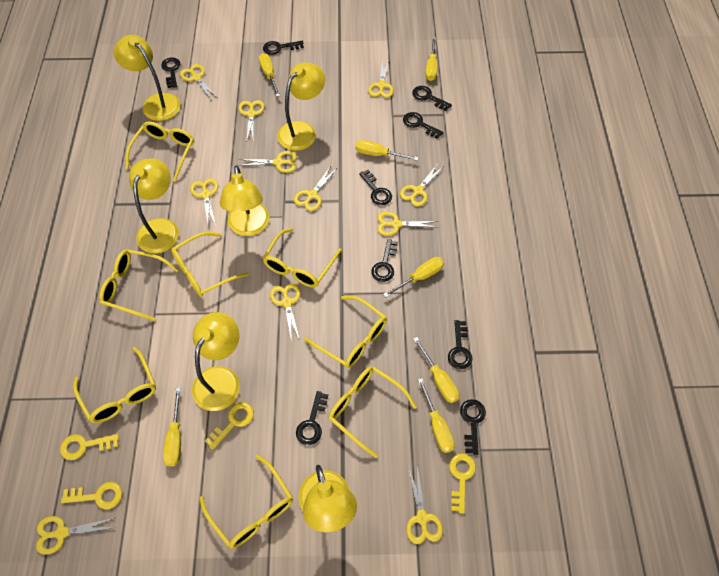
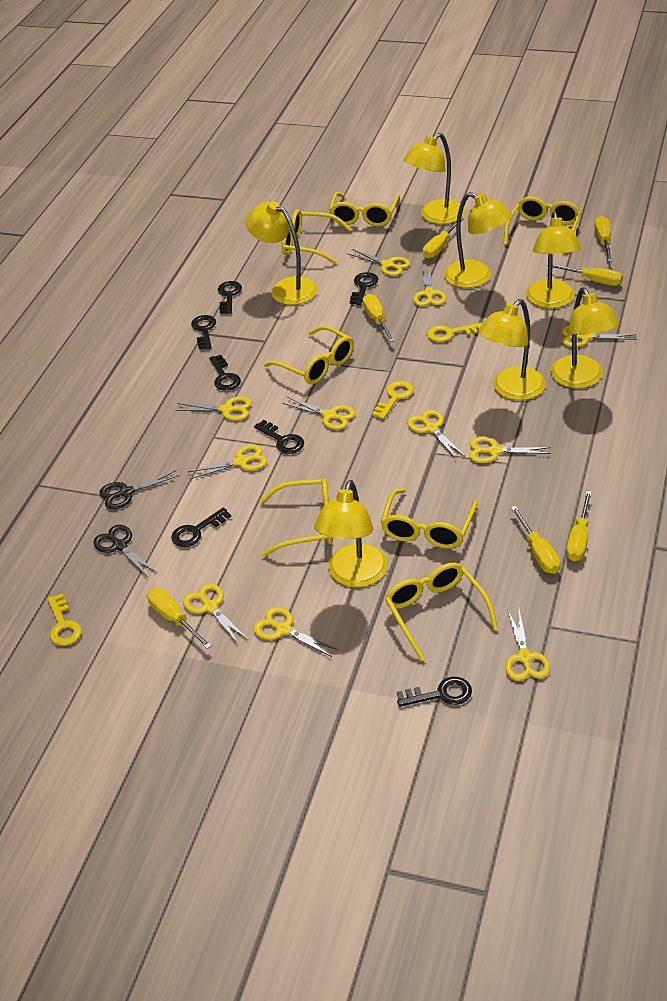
black key: 9 -> 7
black scissors: 0 -> 2
yellow glasses: 8 -> 7
yellow key: 4 -> 3
yellow lamp: 6 -> 7

